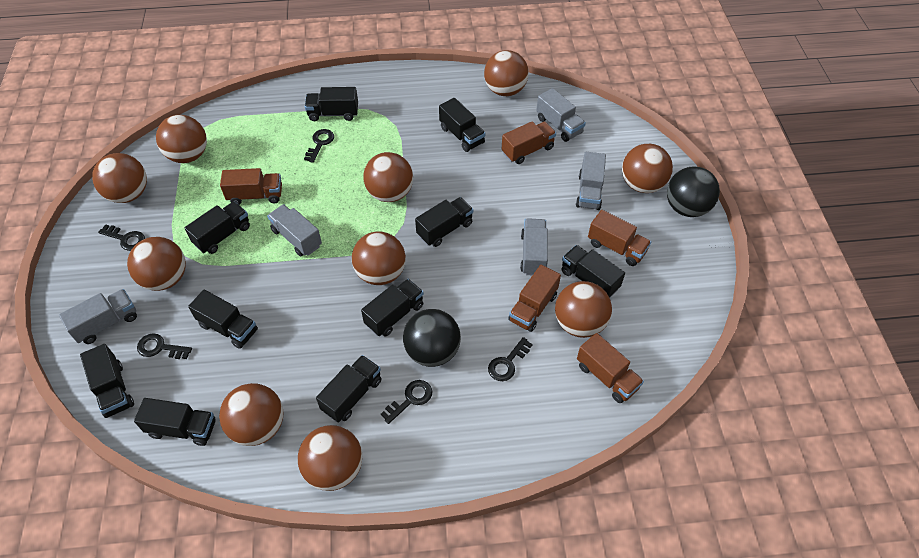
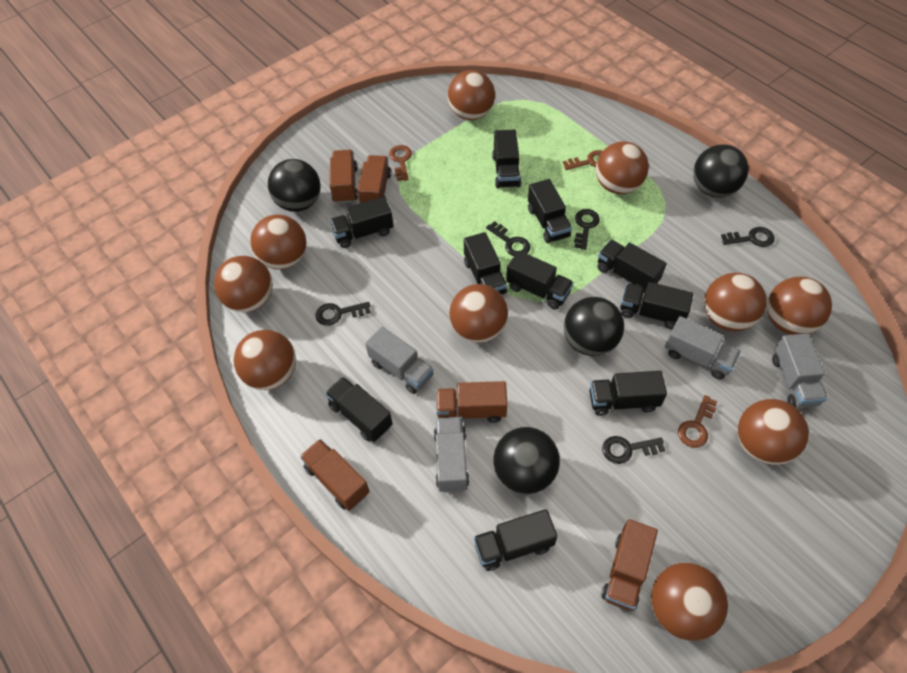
black ball: 2 -> 4
brown key: 0 -> 3
grey truck: 5 -> 4

